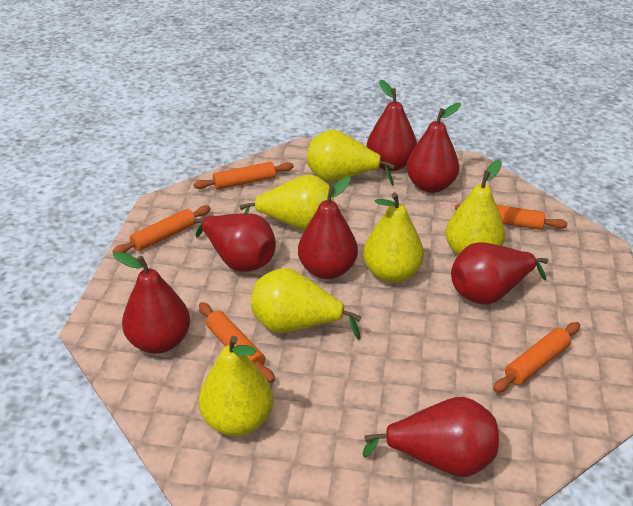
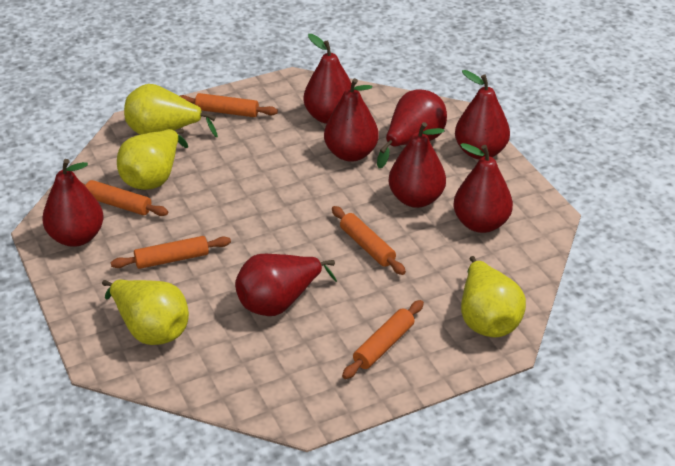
red pear: 7 -> 8
yellow pear: 6 -> 4

